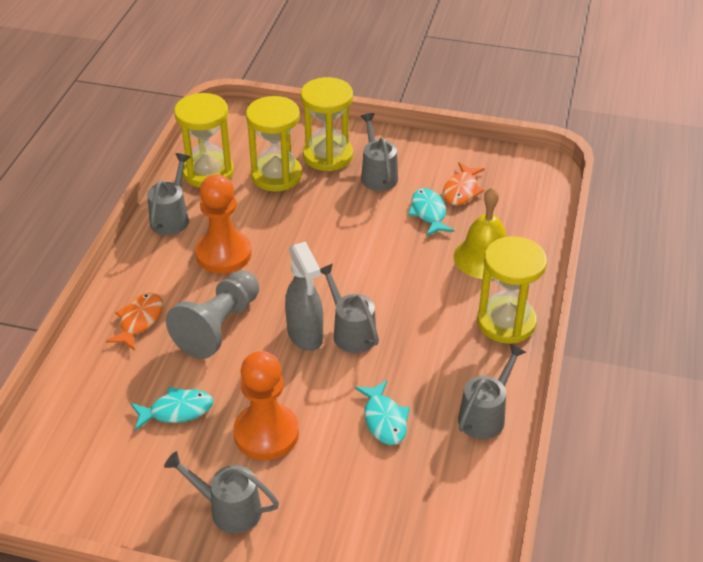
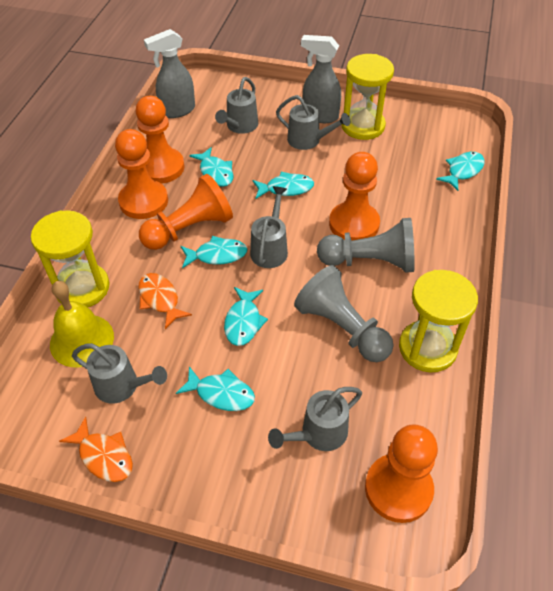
grey pawn: 1 -> 2
grey spray bottle: 1 -> 2
orange pawn: 2 -> 5
turquoise fish: 3 -> 6
yellow hourglass: 4 -> 3

